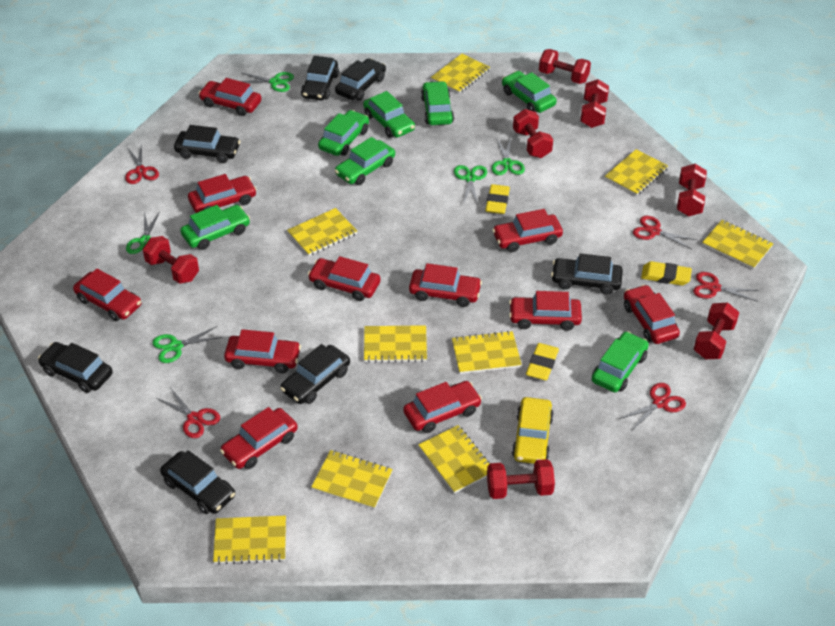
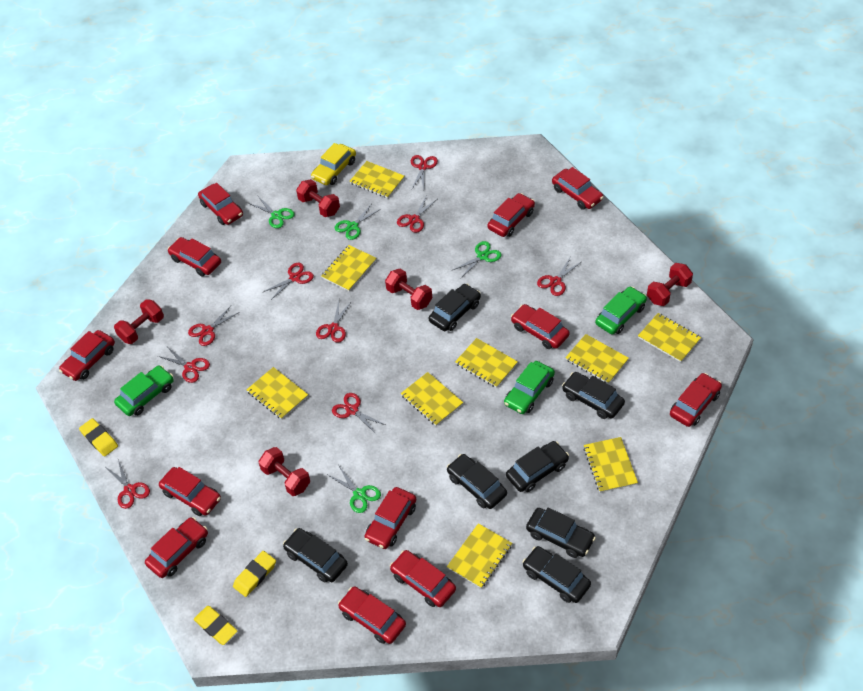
green car: 7 -> 3
green scissors: 5 -> 4
red car: 11 -> 12
red dumbbell: 7 -> 5
red scissors: 5 -> 9

